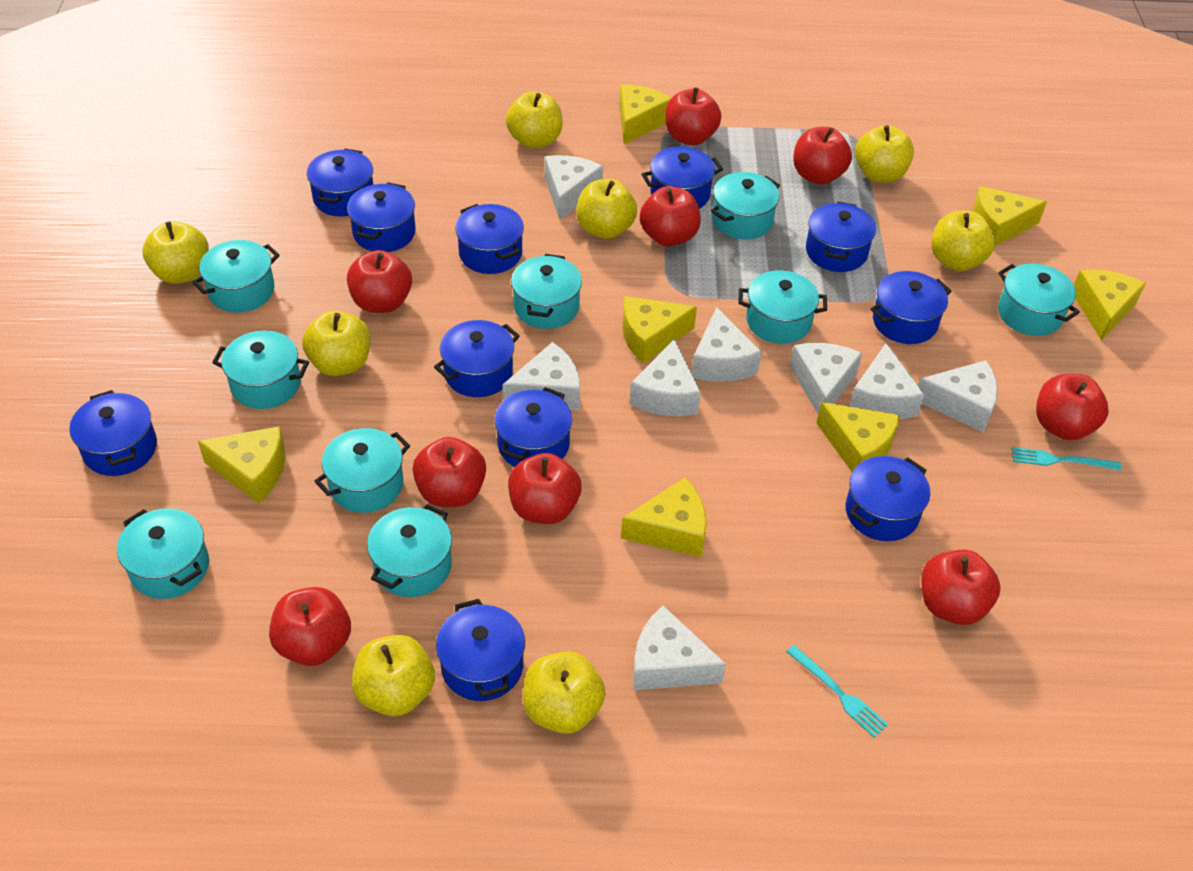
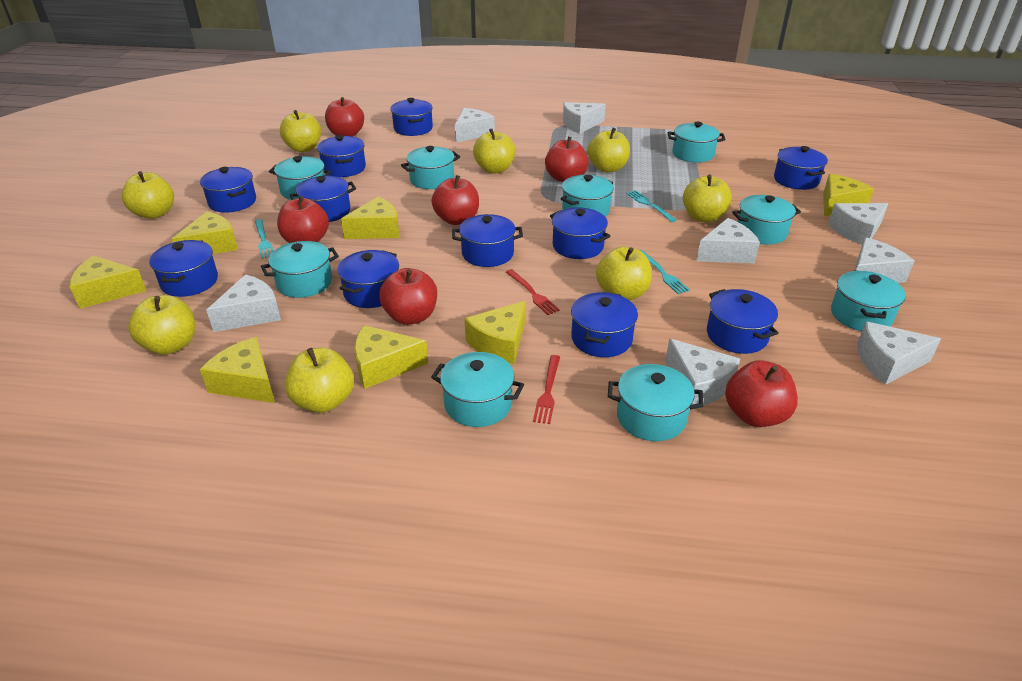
red apple: 9 -> 6
red fork: 0 -> 2
turquoise fork: 2 -> 3

